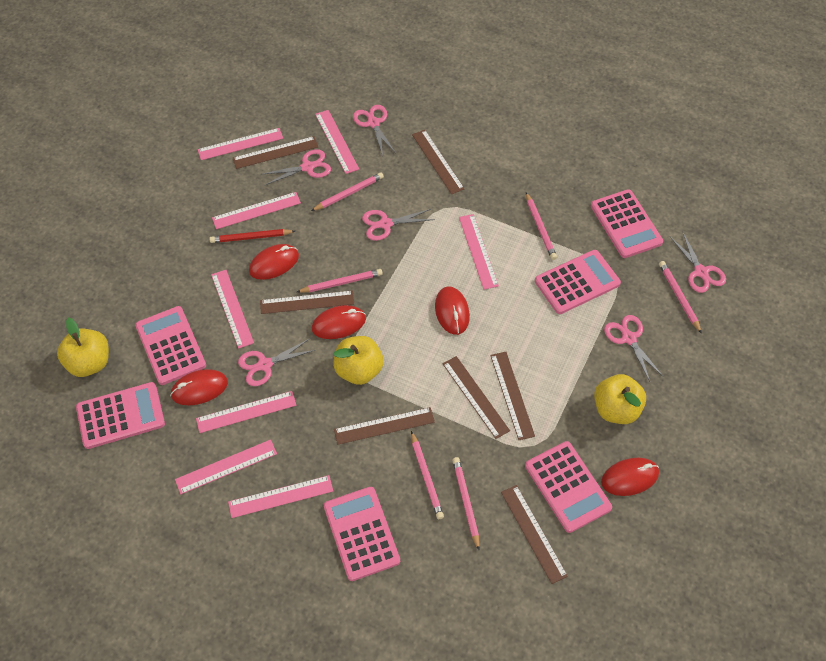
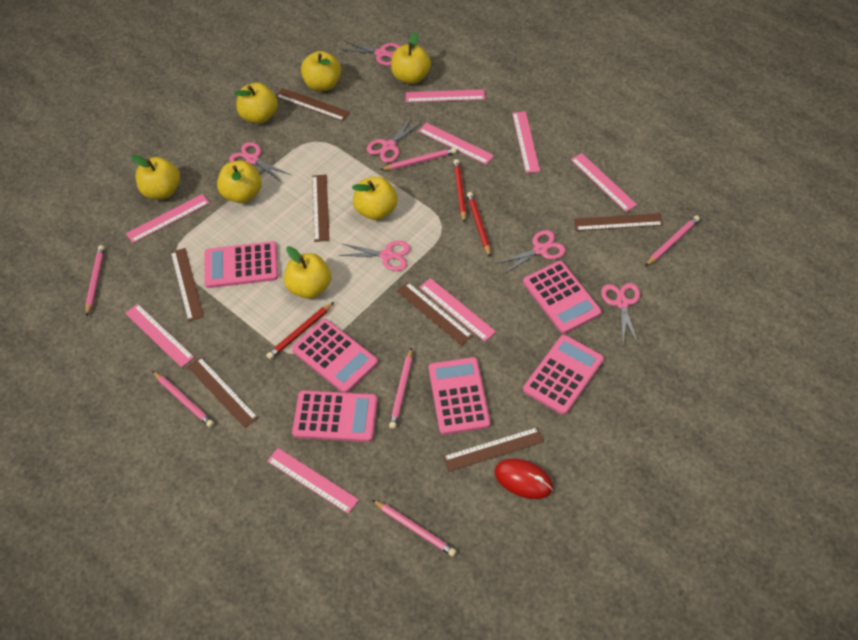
red mouse: 5 -> 1
red pencil: 1 -> 3
yellow apple: 3 -> 7

